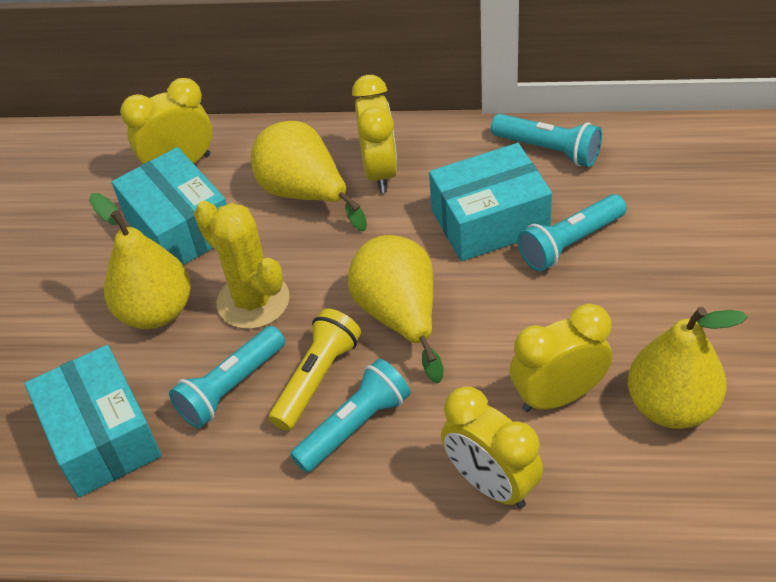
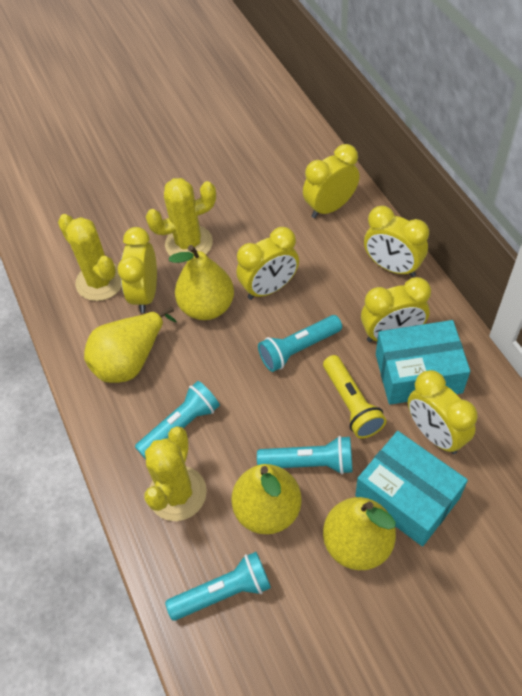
turquoise box: 3 -> 2
yellow cactus: 1 -> 3
yellow clock: 4 -> 6

